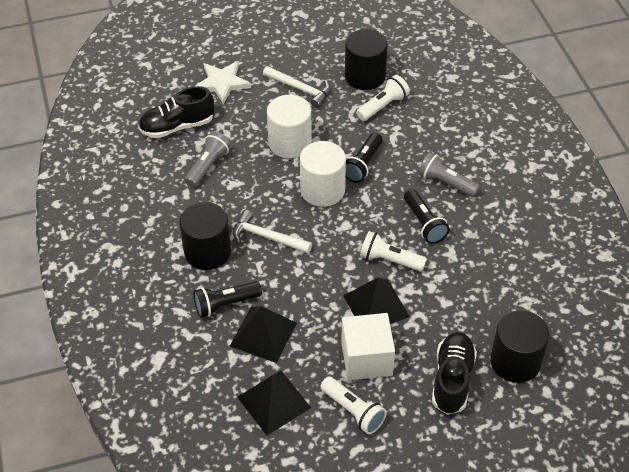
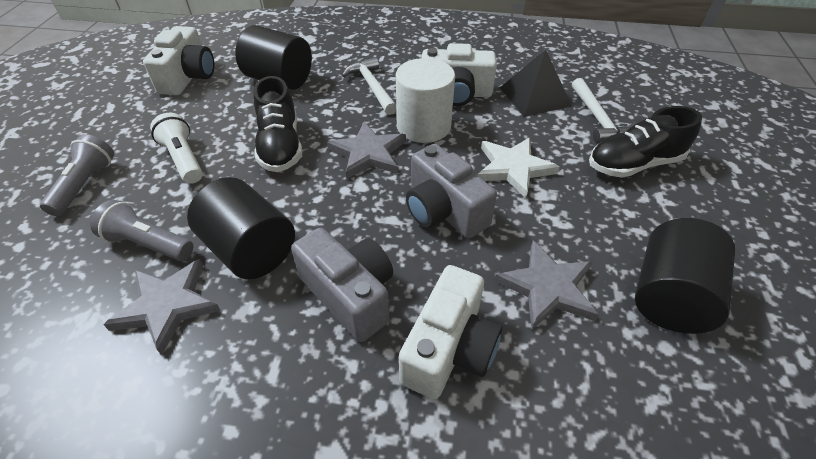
black flashlight: 3 -> 0
black pyramid: 3 -> 1
grey camera: 0 -> 2
grey star: 0 -> 3
white camera: 0 -> 3
white cube: 1 -> 0
white cylinder: 2 -> 1
white flashlight: 3 -> 1

